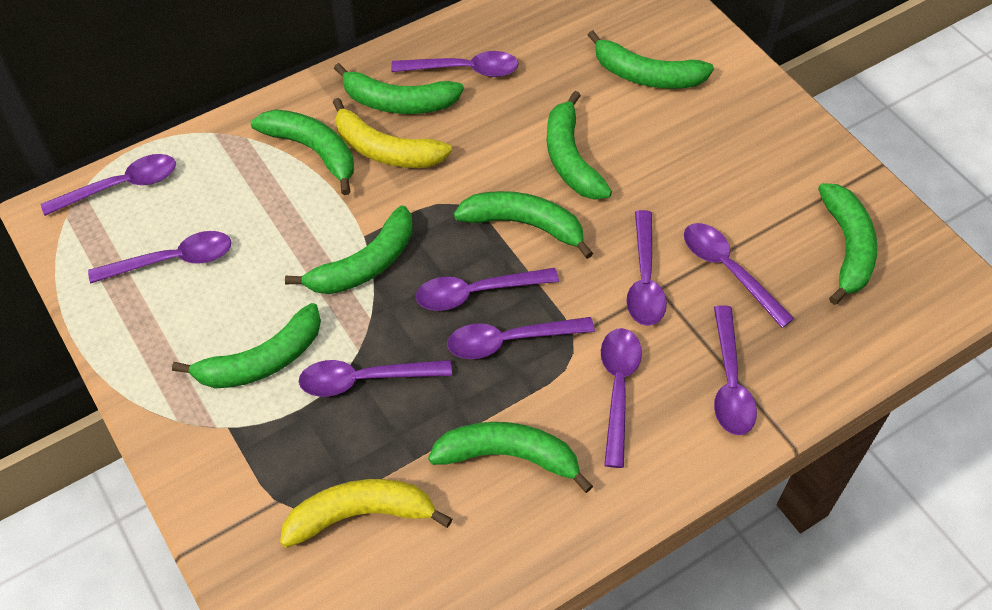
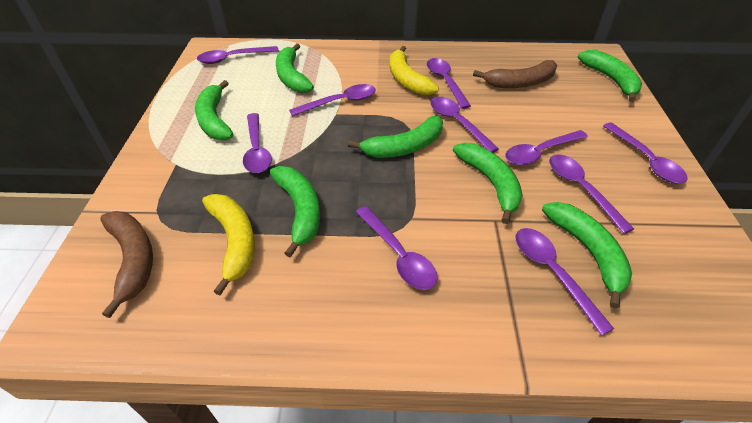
brown banana: 0 -> 2
green banana: 9 -> 7

